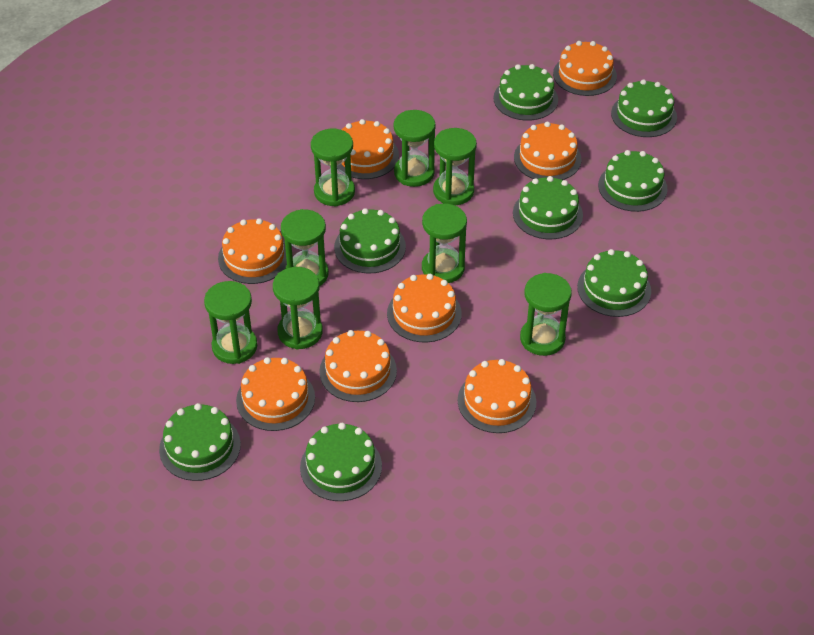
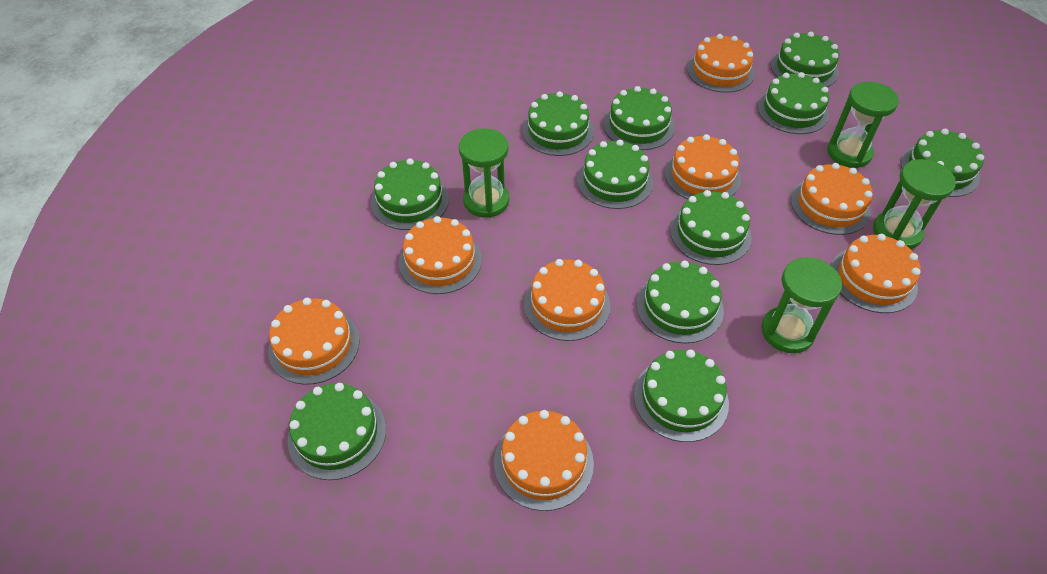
green cake: 8 -> 11
green hourglass: 8 -> 4

